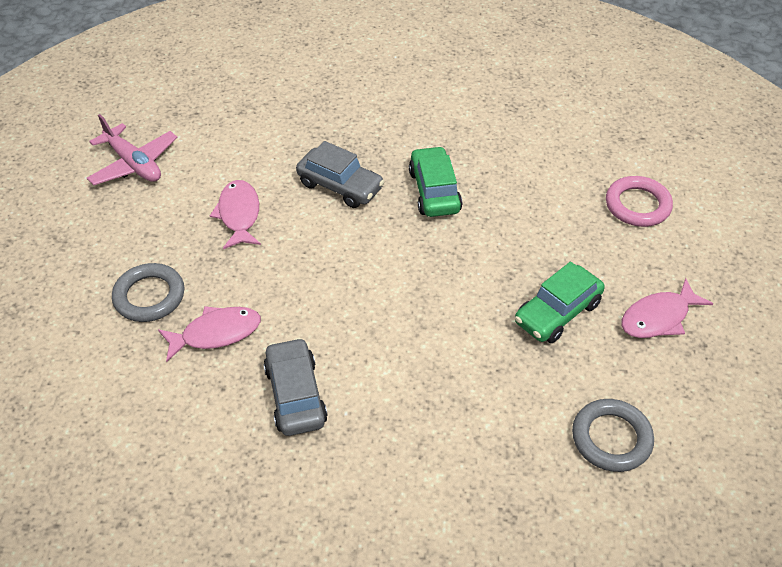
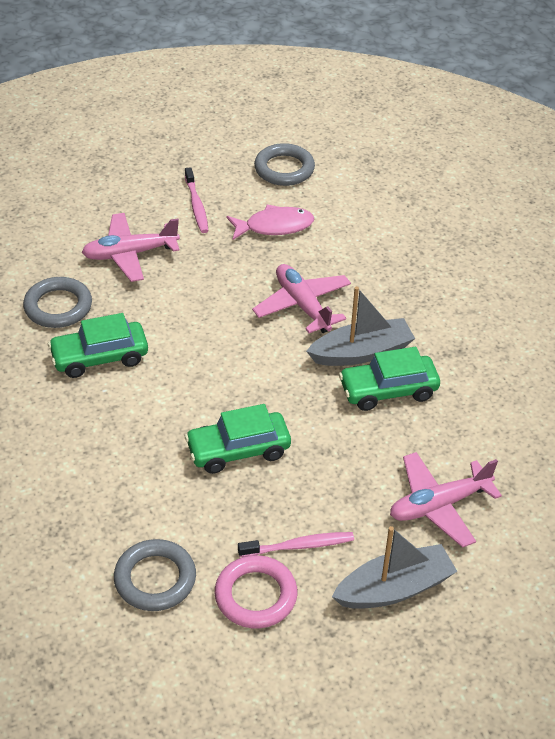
green car: 2 -> 3
grey boat: 0 -> 2
grey car: 2 -> 0
grey ring: 2 -> 3
pink fish: 3 -> 1
pink plane: 1 -> 3
pink toothbrush: 0 -> 2

